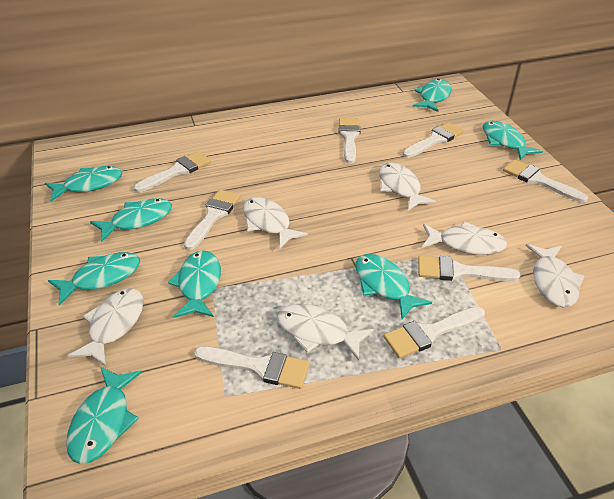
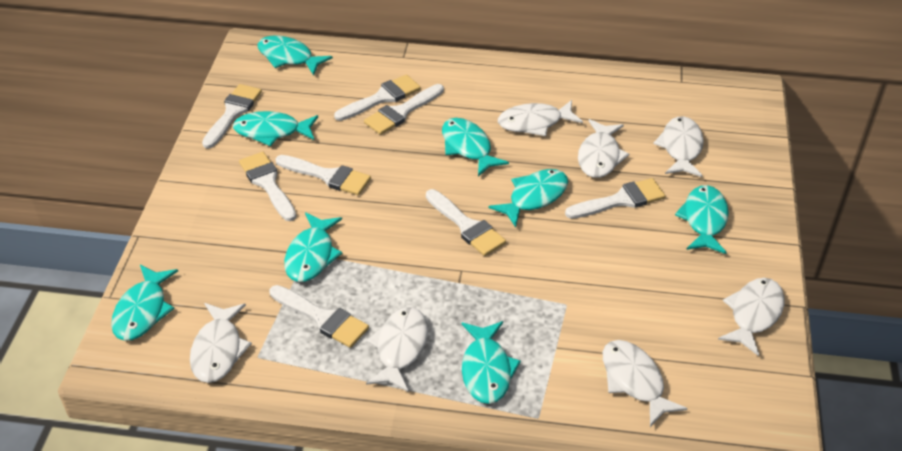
white fish: 6 -> 7

